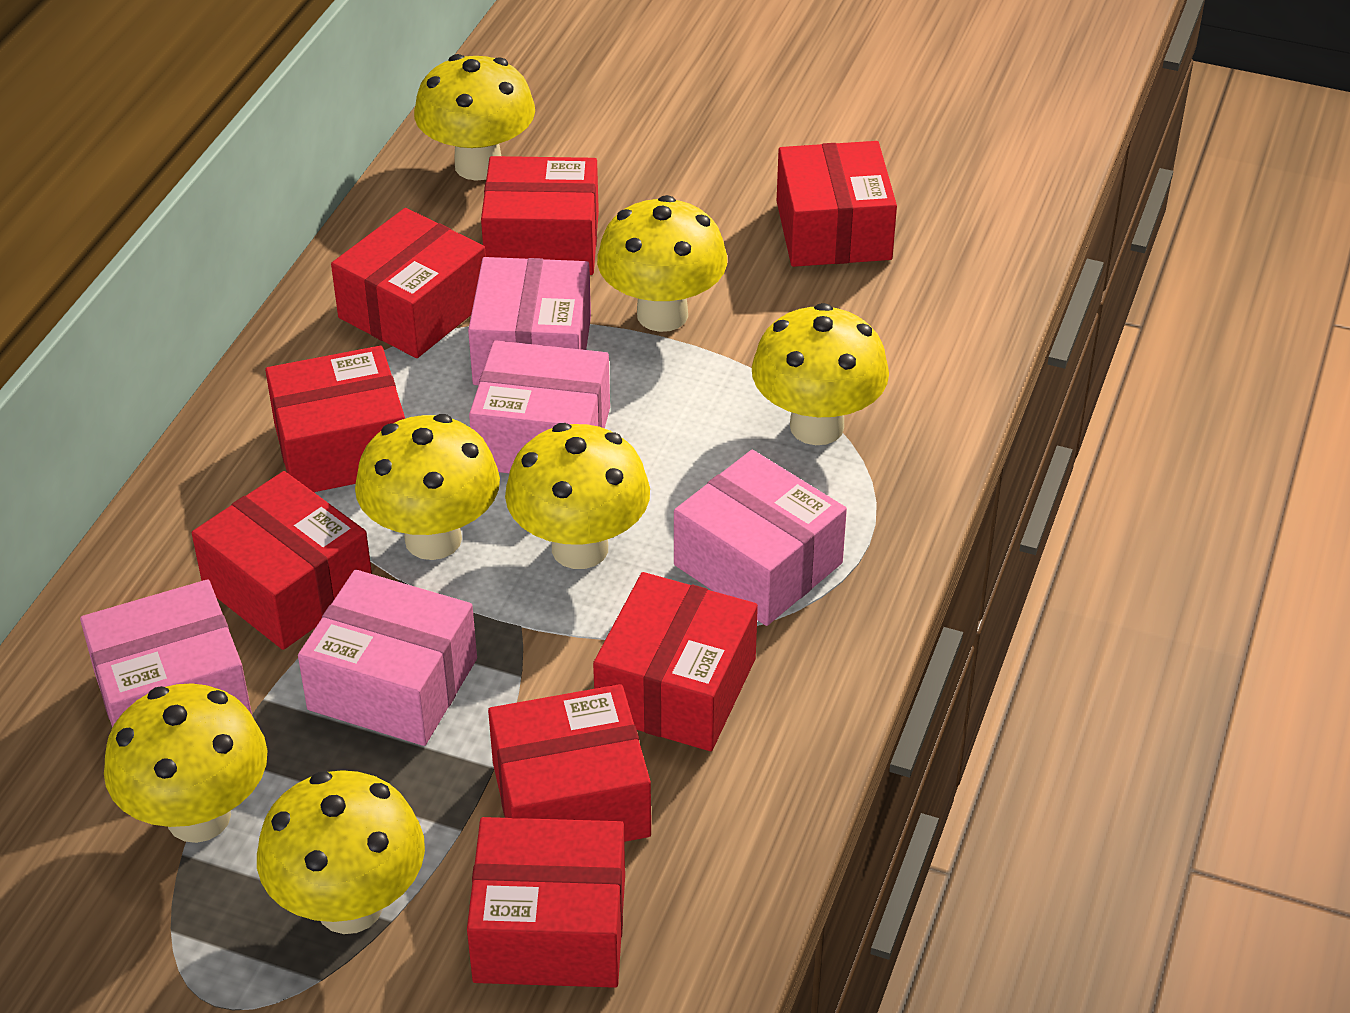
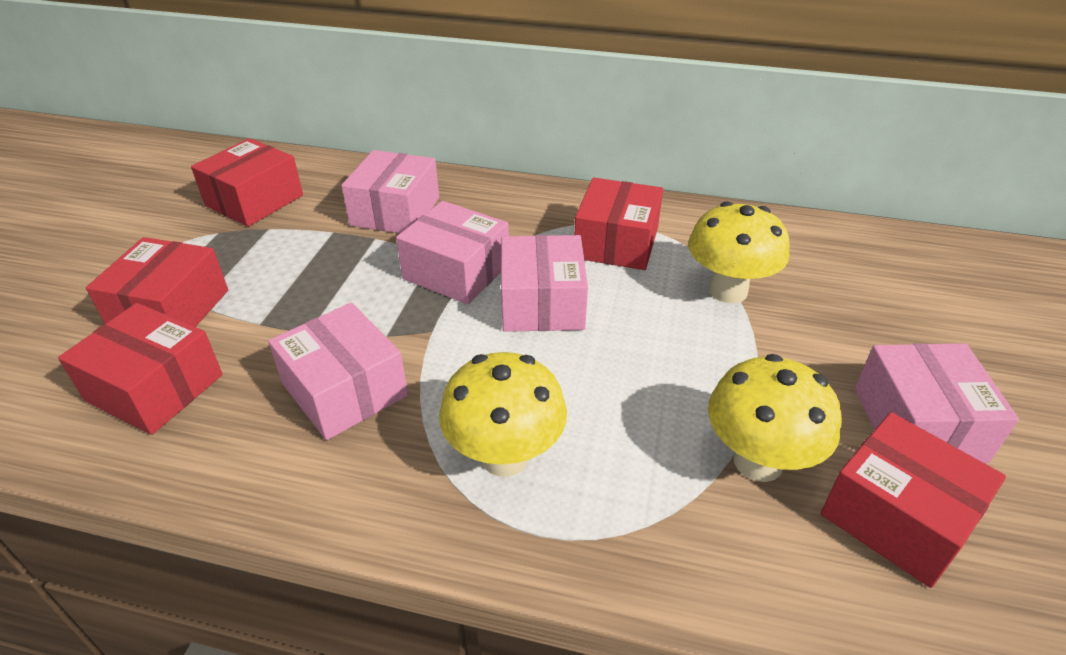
red box: 8 -> 5
yellow mushroom: 7 -> 3

